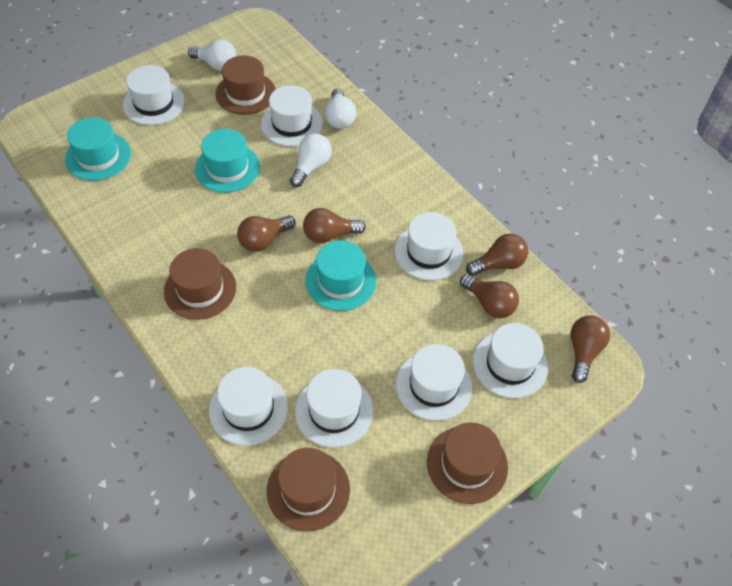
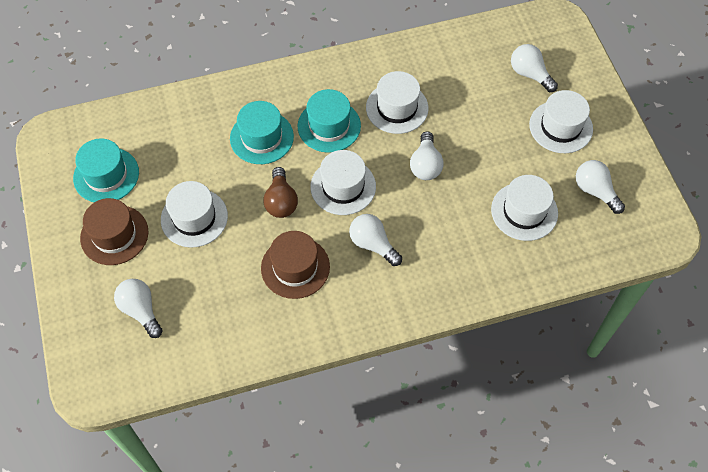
brown hat: 4 -> 2
brown light bulb: 5 -> 1
white hat: 7 -> 5
white light bulb: 3 -> 5

